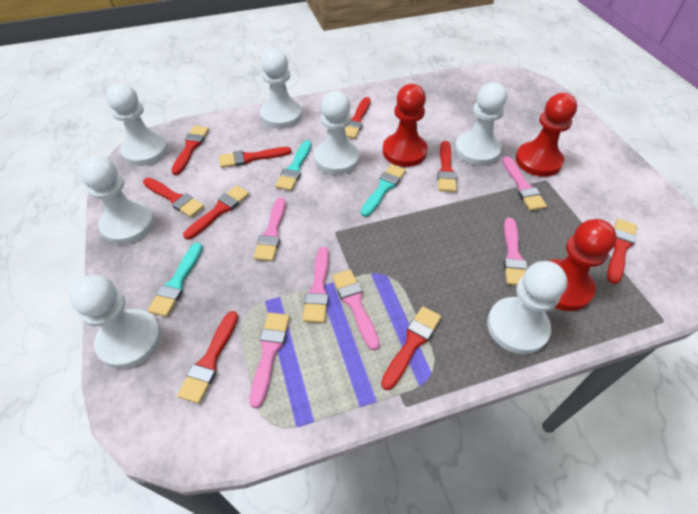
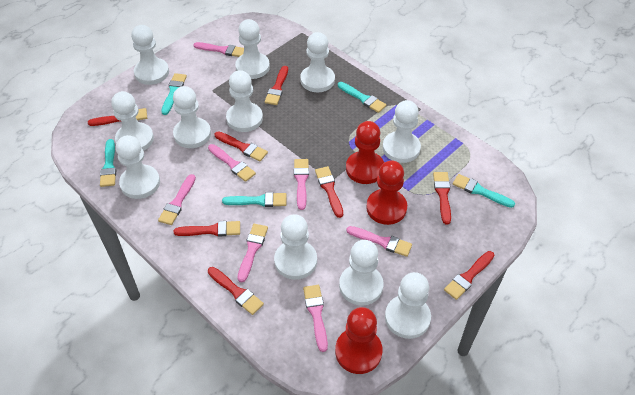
pink brush: 6 -> 7
red brush: 9 -> 8
turquoise brush: 3 -> 5
white pawn: 7 -> 11

